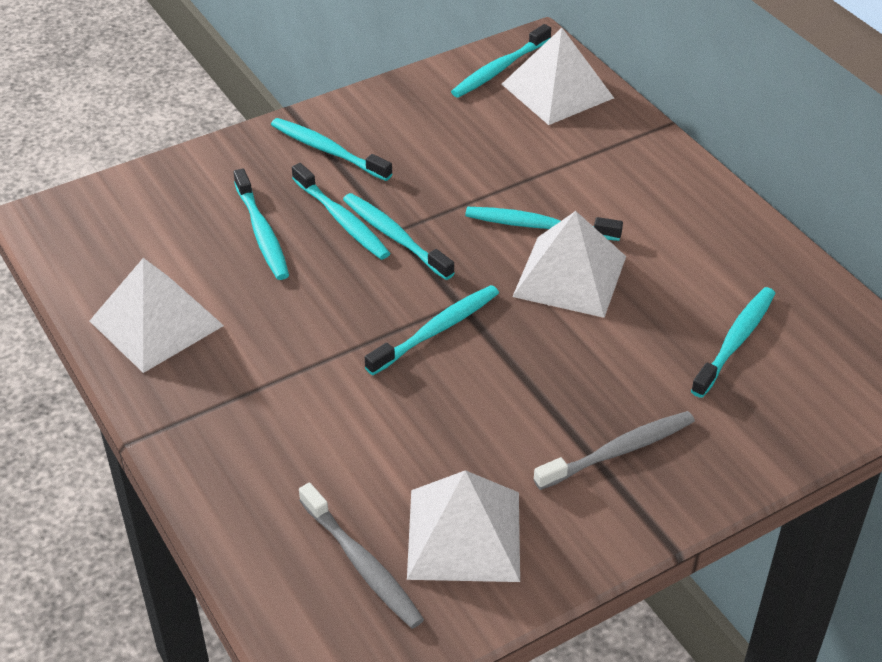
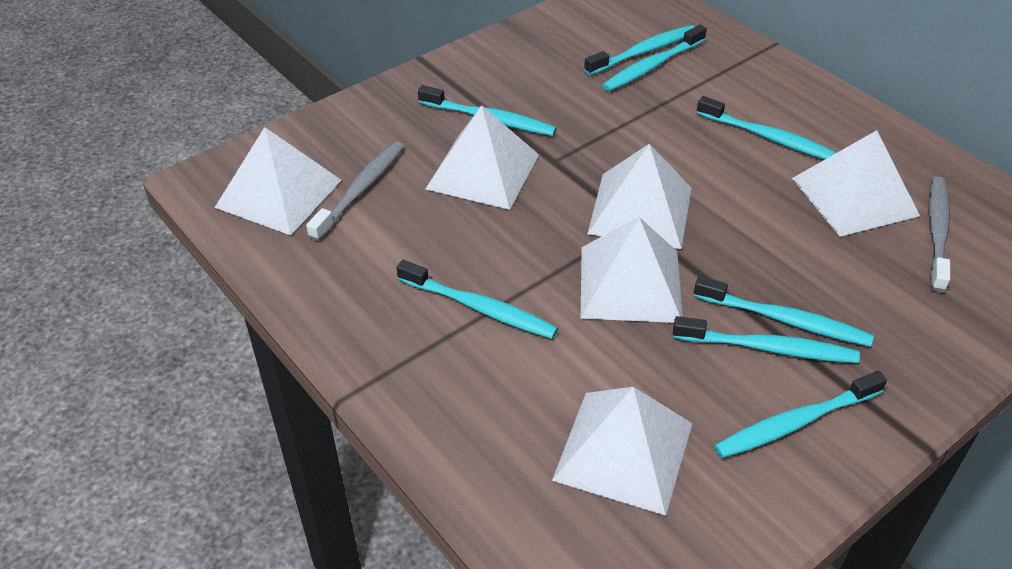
white pyramid: 4 -> 6

